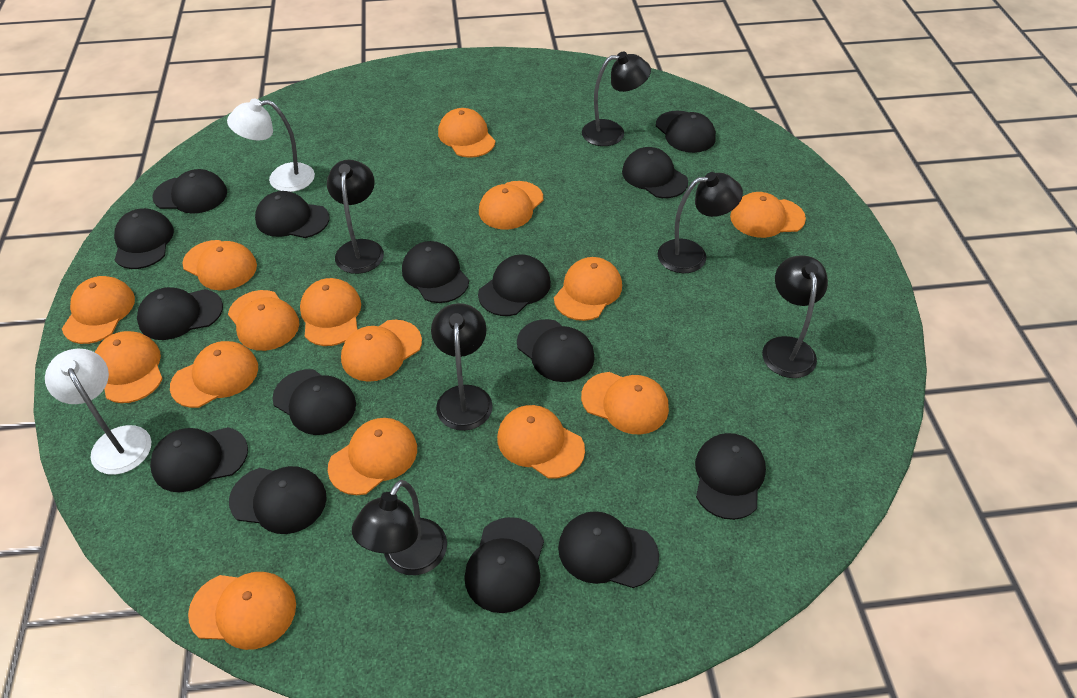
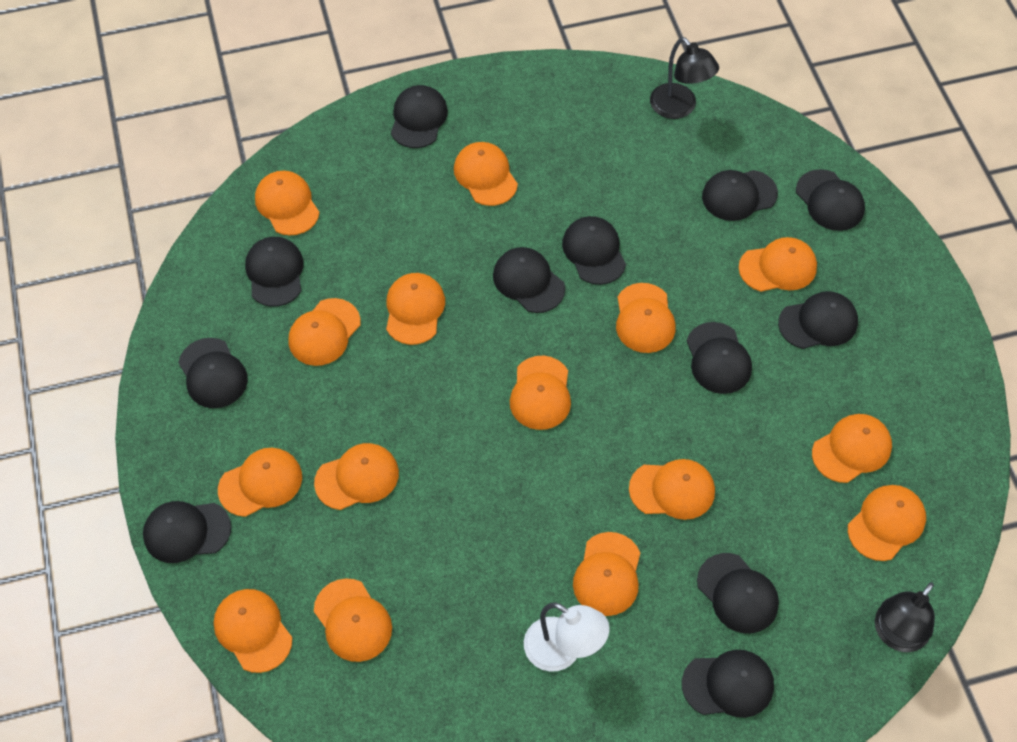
black cap: 15 -> 12
black lamp: 6 -> 2
white lamp: 2 -> 1

